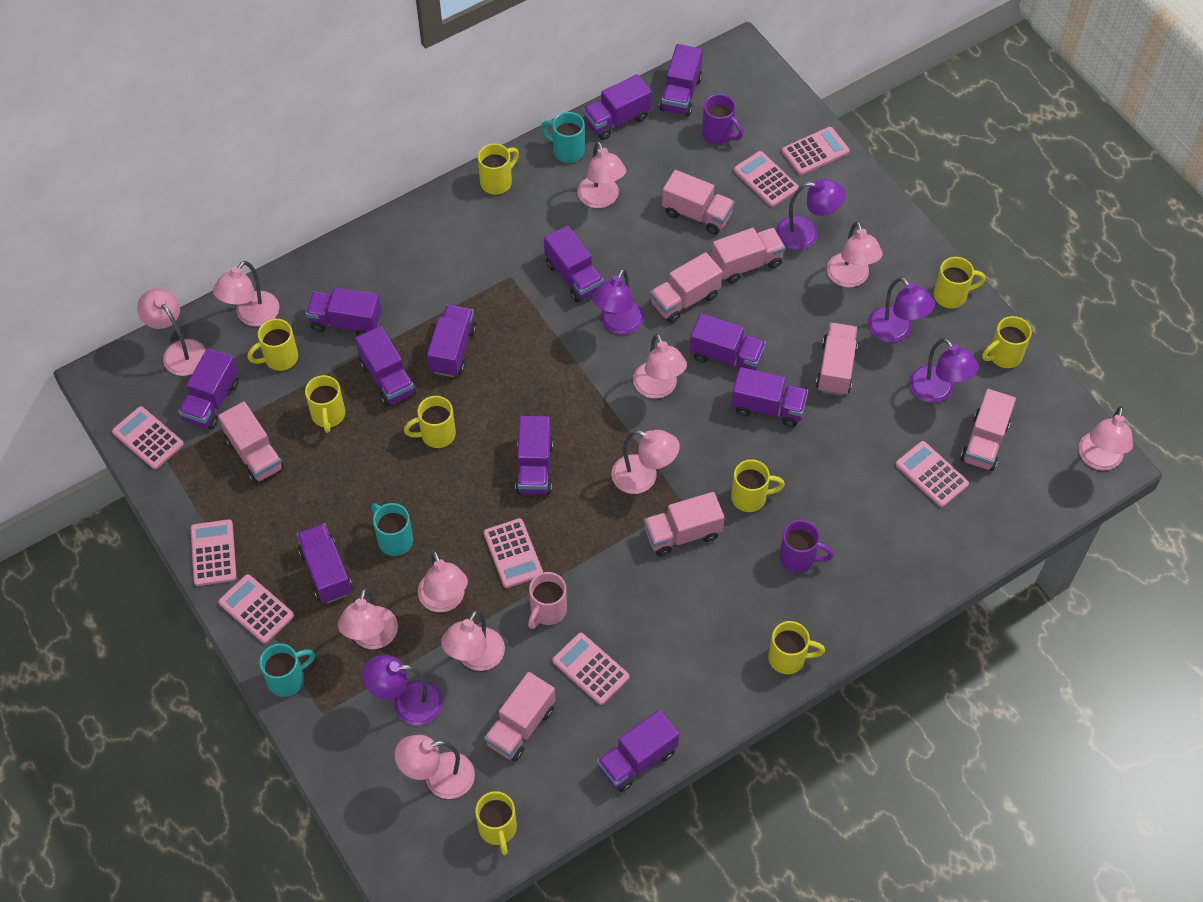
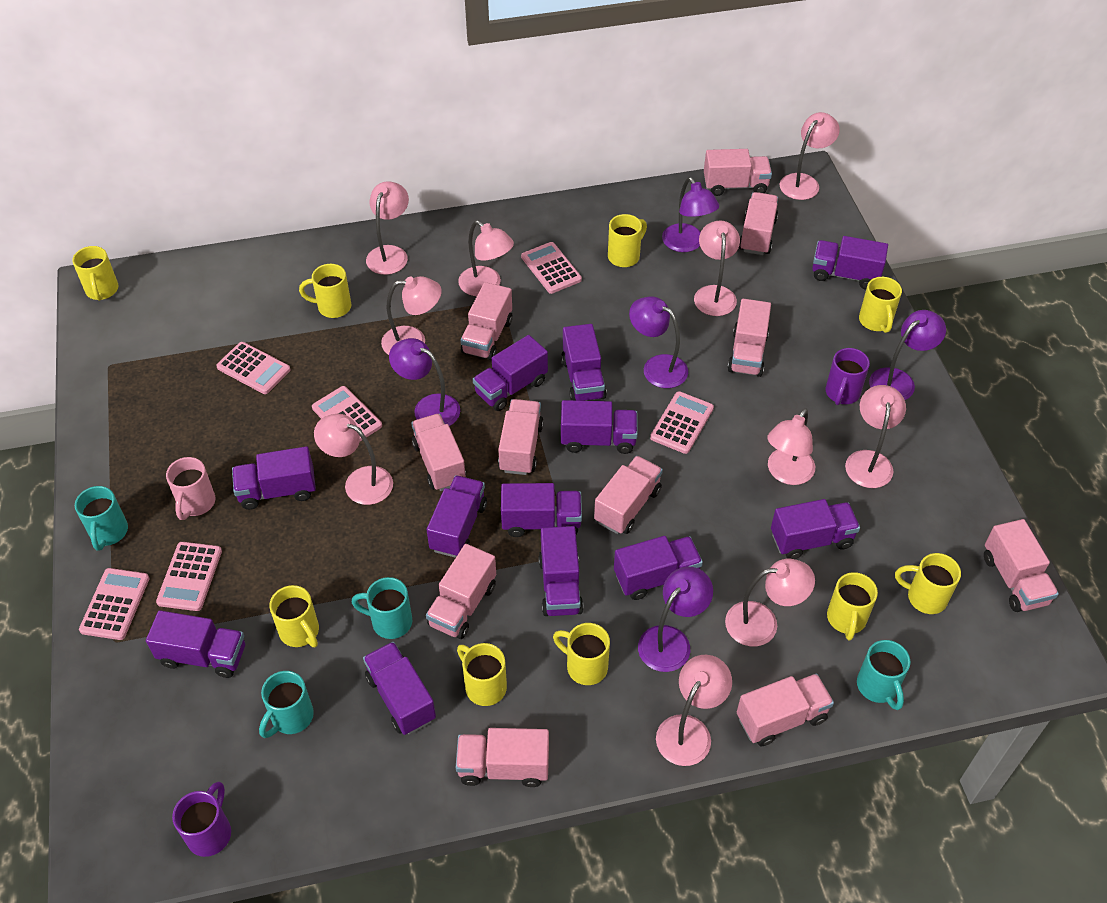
pink calculator: 8 -> 6
pink lamp: 11 -> 10
pink truck: 8 -> 11
turquoise mug: 3 -> 4

